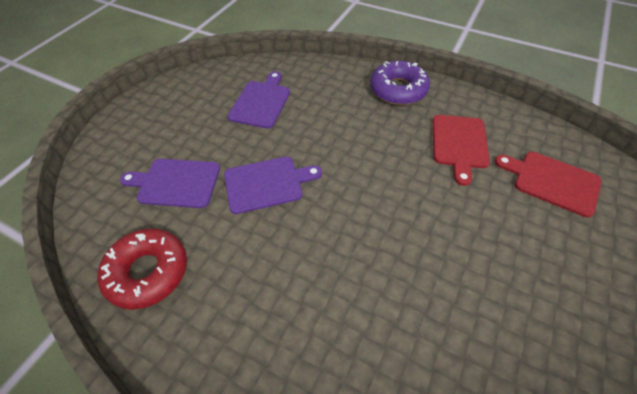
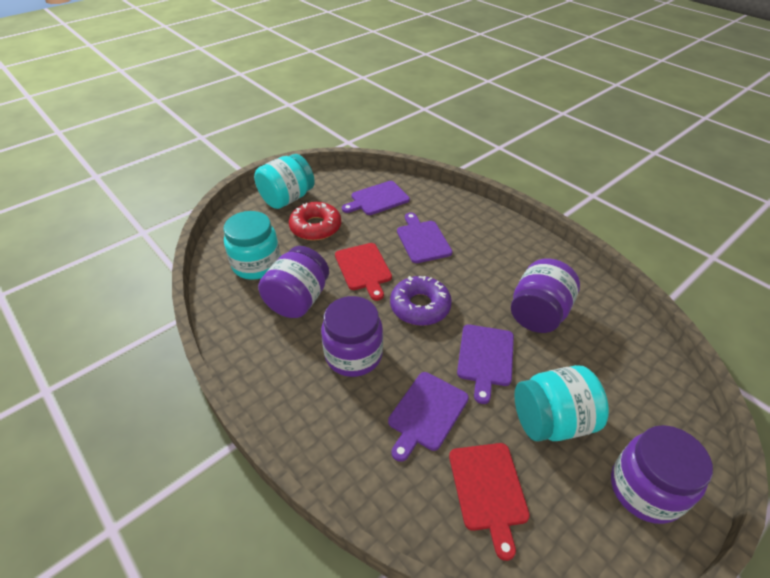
purple cutting board: 3 -> 4
purple jar: 0 -> 4
turquoise jar: 0 -> 3

